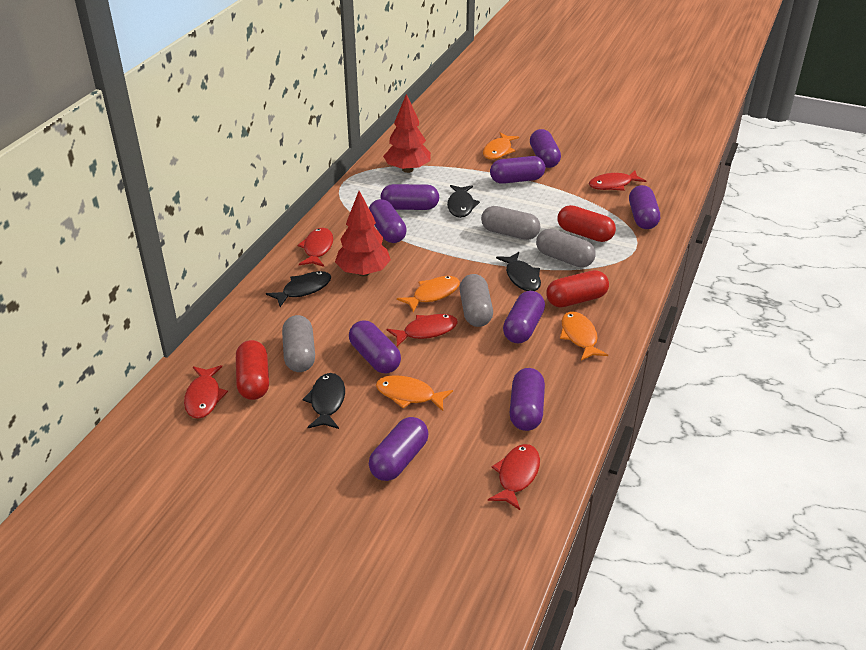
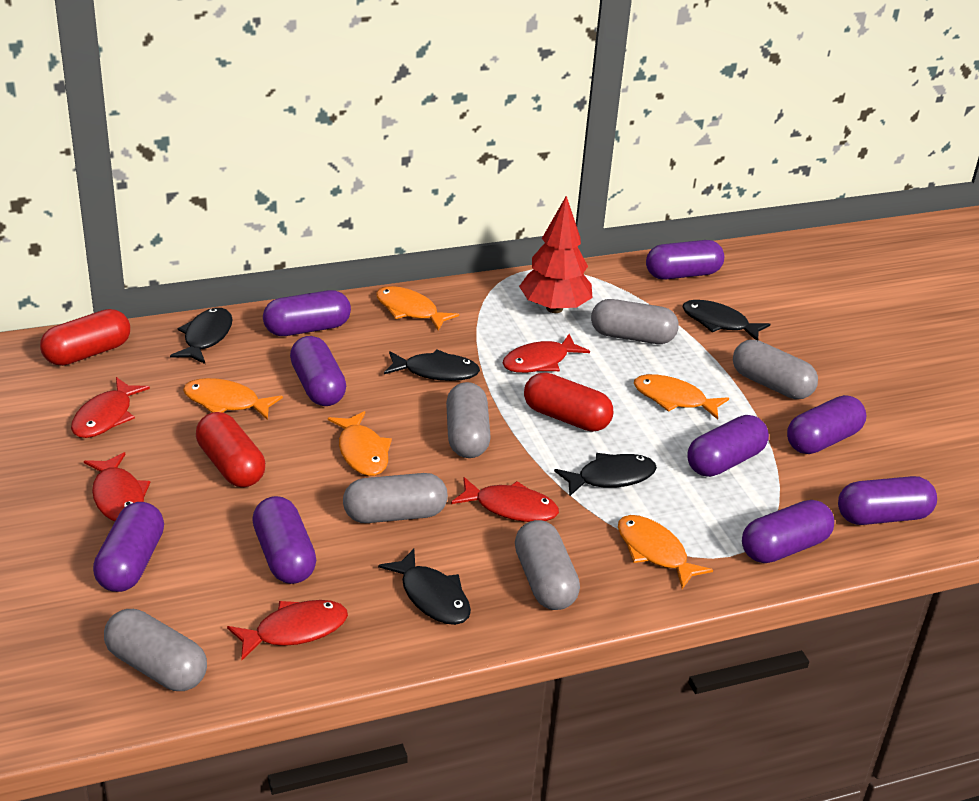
black fish: 4 -> 5
grey capsule: 4 -> 6
orange fish: 4 -> 5
red tree: 2 -> 1

